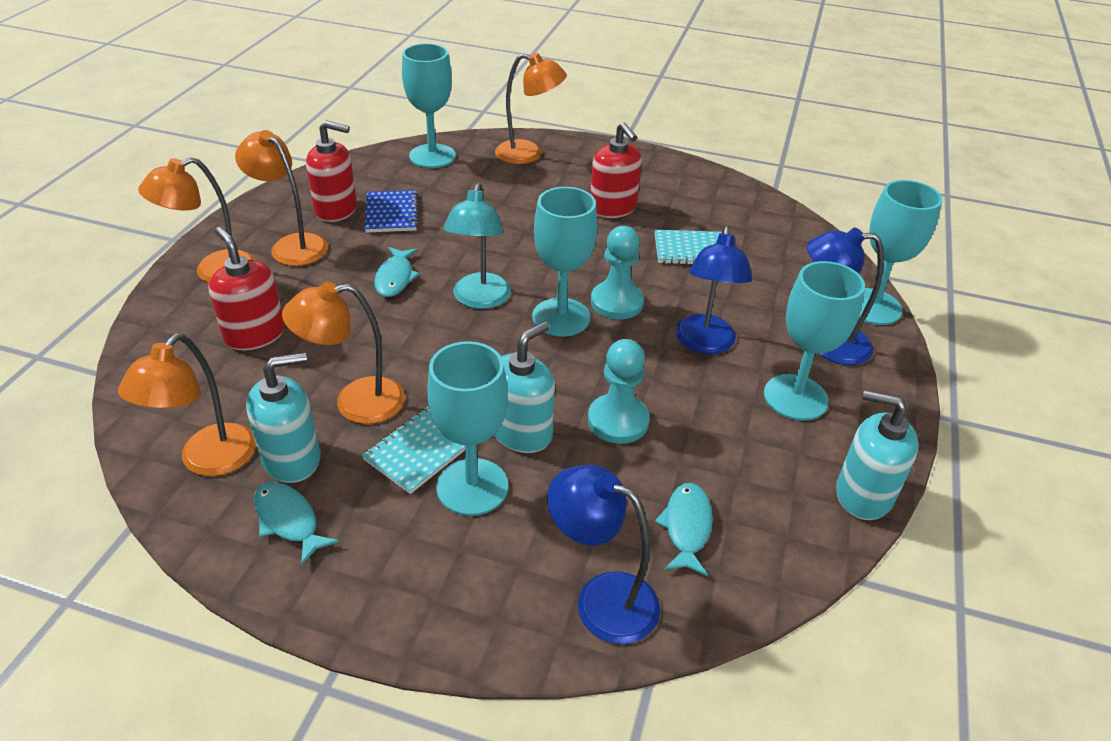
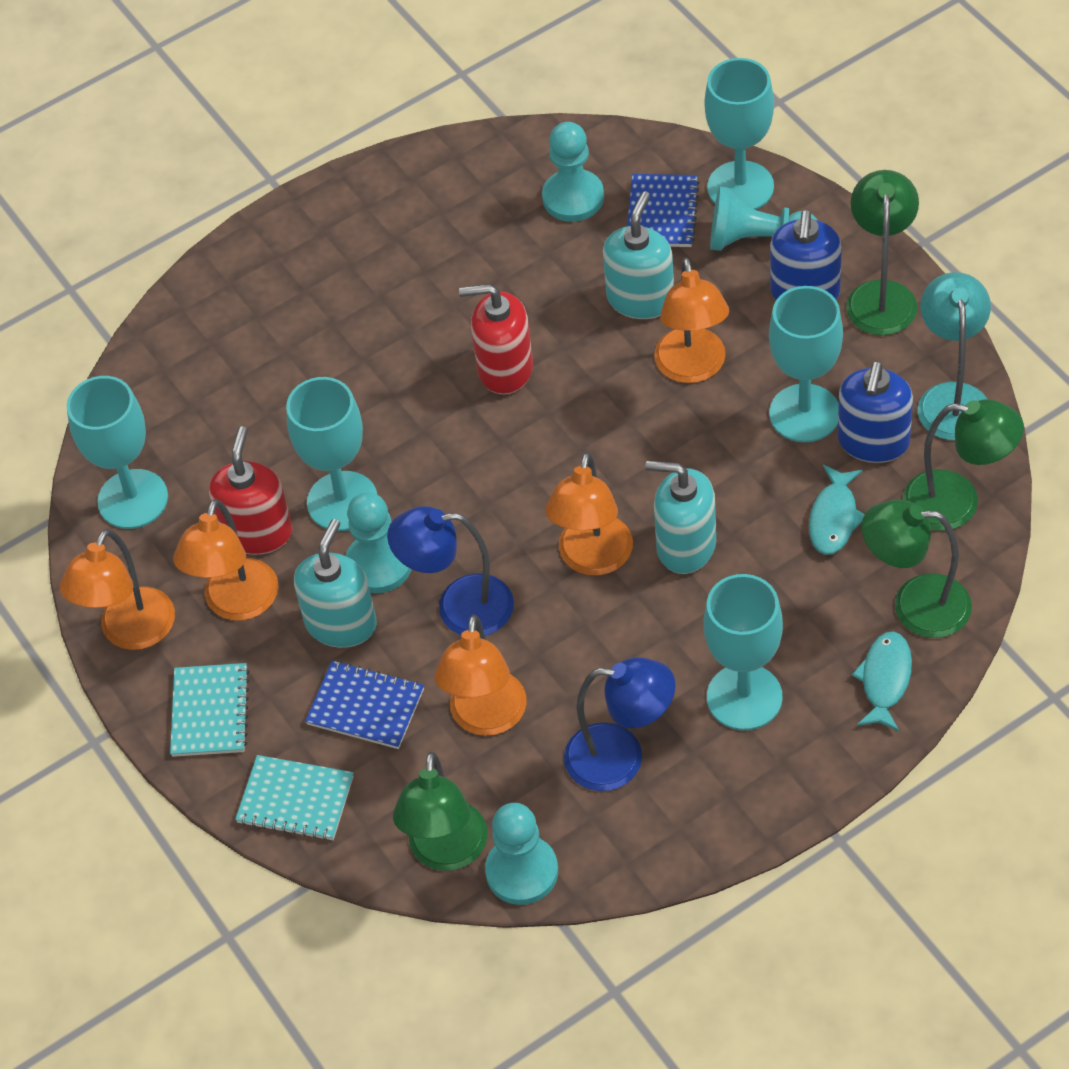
blue lamp: 3 -> 2
blue notebook: 1 -> 2
blue soap dispenser: 0 -> 2
green lamp: 0 -> 4
red soap dispenser: 3 -> 2
turquoise fish: 3 -> 2
turquoise pawn: 2 -> 4

